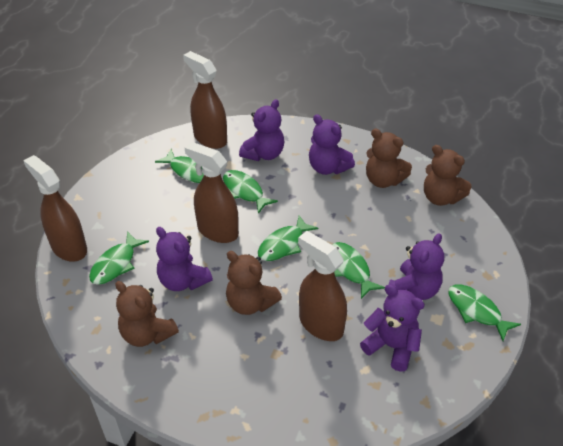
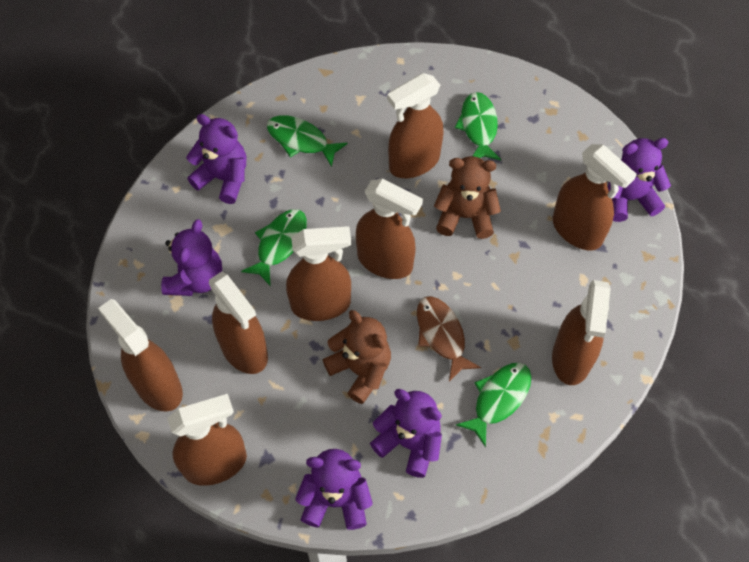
brown fish: 0 -> 1
brown spray bottle: 4 -> 8
brown teddy bear: 4 -> 2
green fish: 6 -> 4

